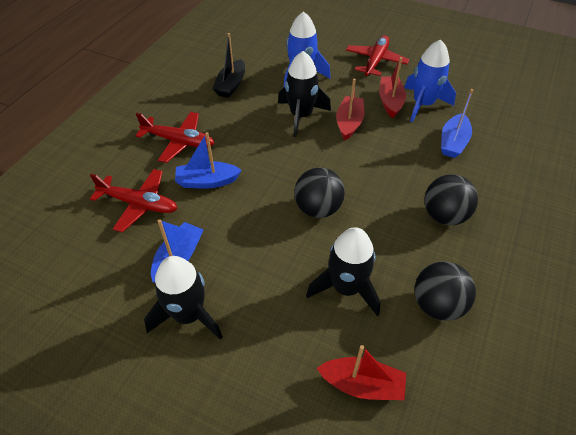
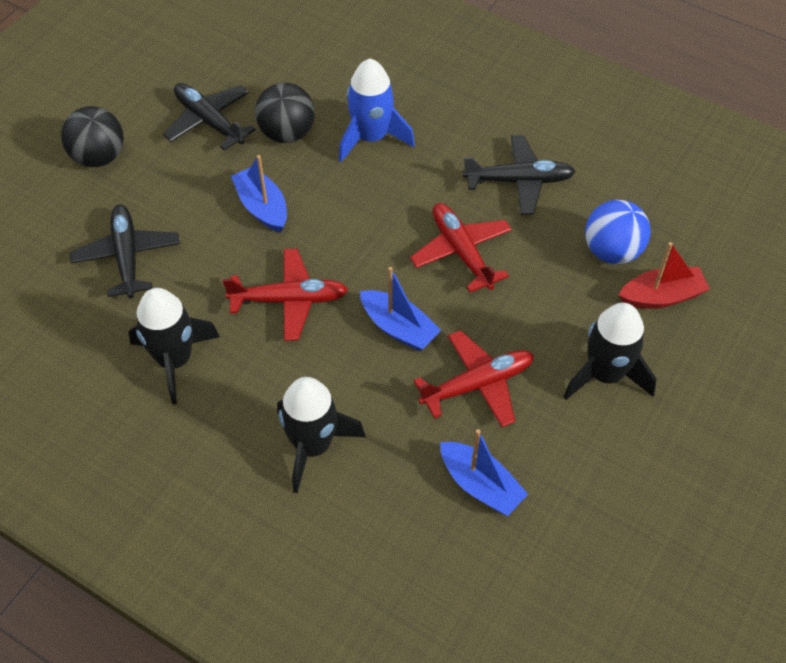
black ball: 3 -> 2
black boat: 1 -> 0
black plane: 0 -> 3
blue ball: 0 -> 1
blue rocket: 2 -> 1
red boat: 3 -> 1

